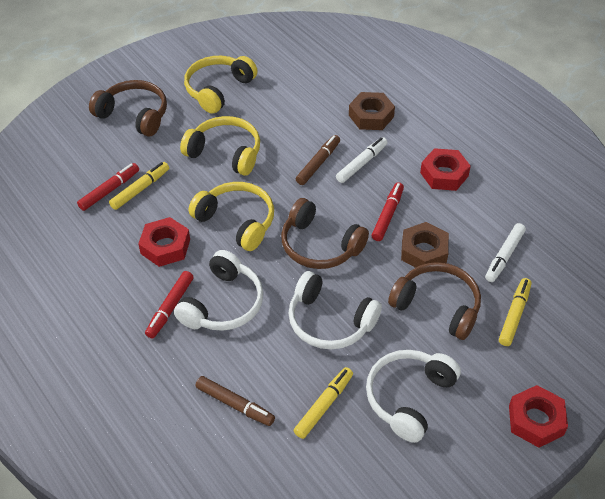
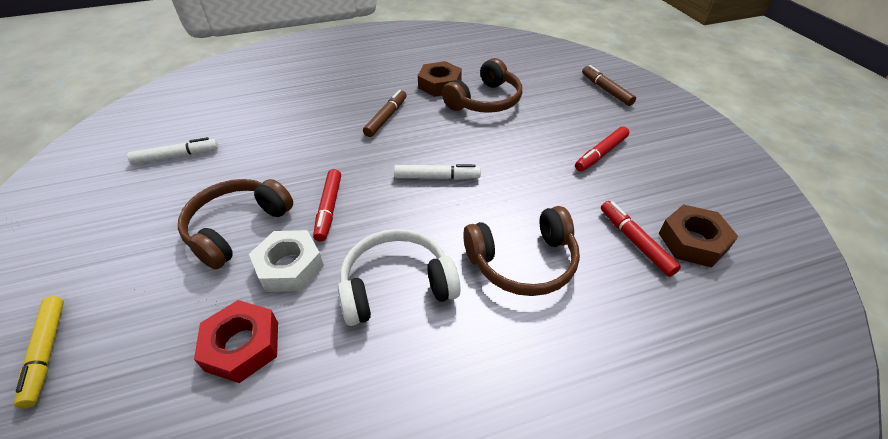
red nut: 3 -> 1
white headphones: 3 -> 1
white nut: 0 -> 1
yellow headphones: 3 -> 0
yellow marker: 3 -> 1

